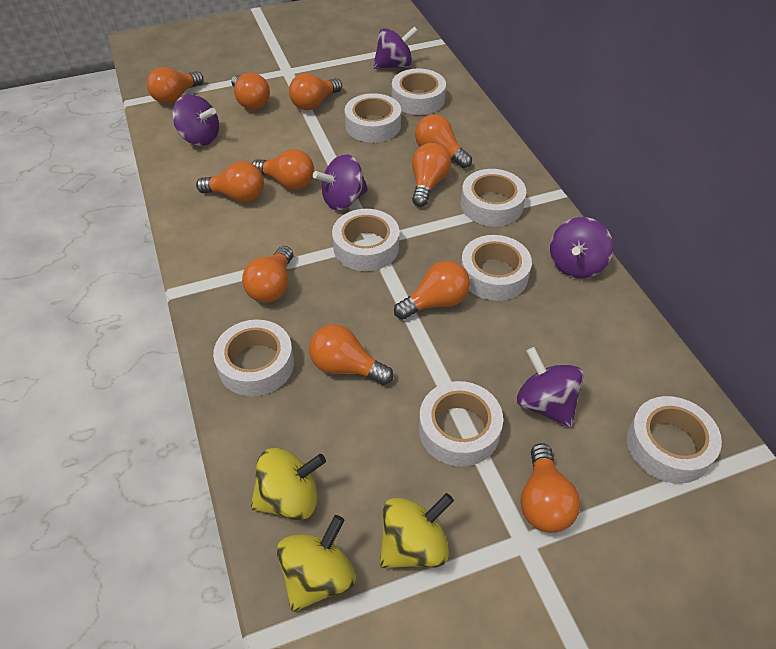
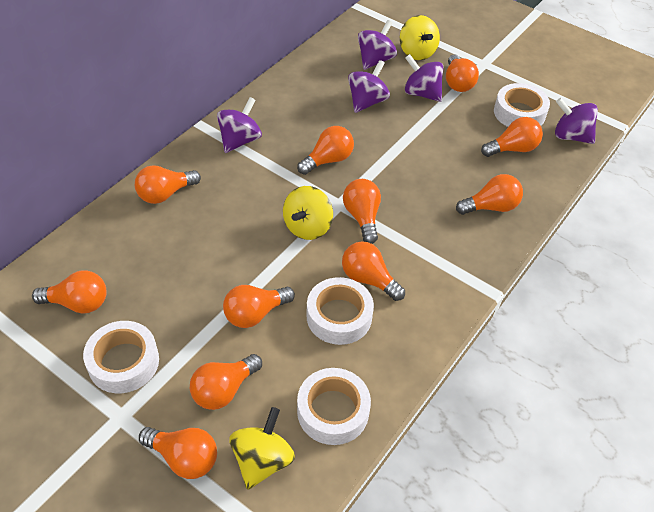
white tape: 8 -> 4

